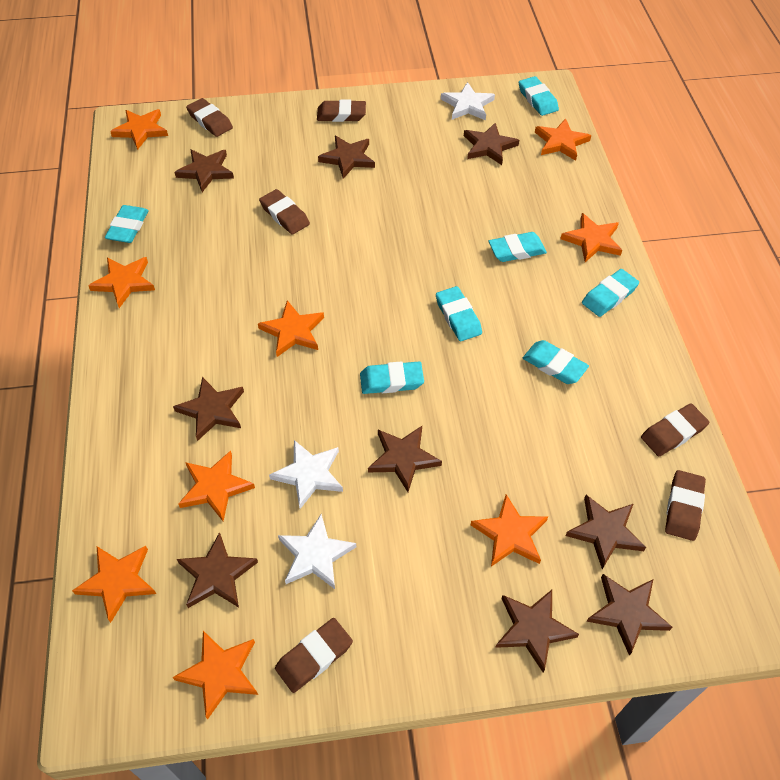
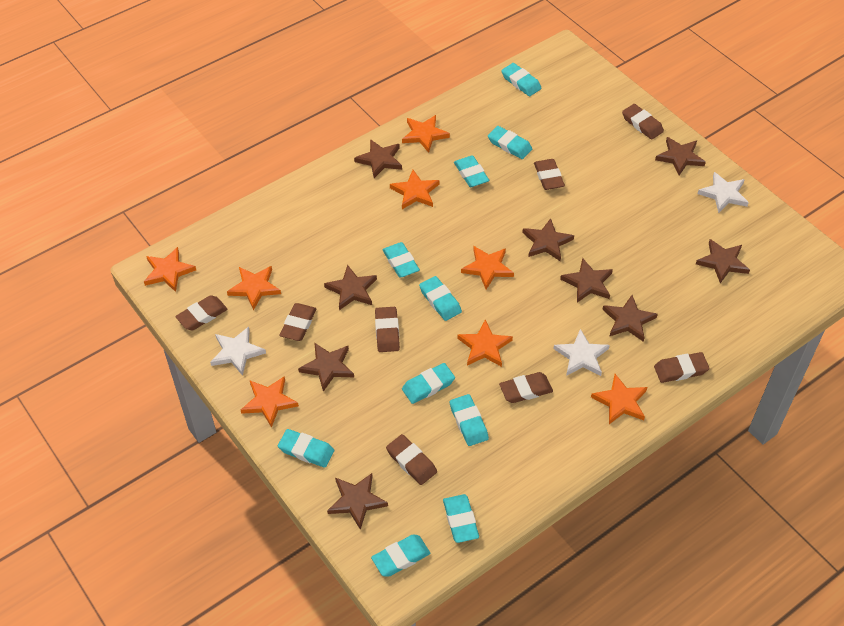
brown eraser: 6 -> 8
orange star: 9 -> 8
turquoise eraser: 7 -> 10

